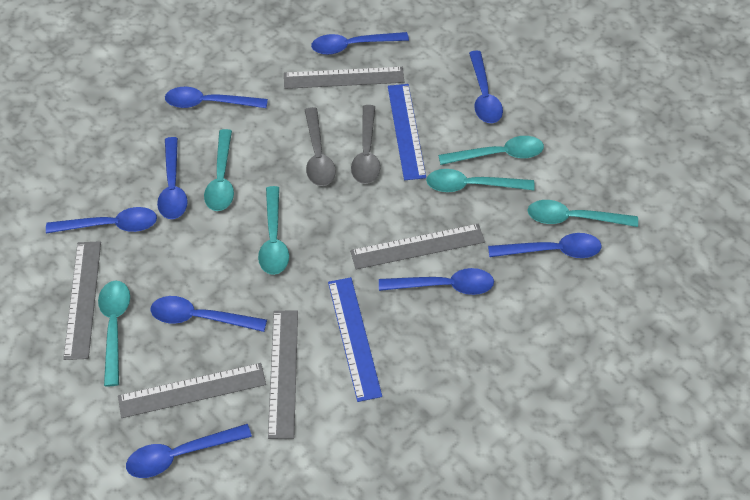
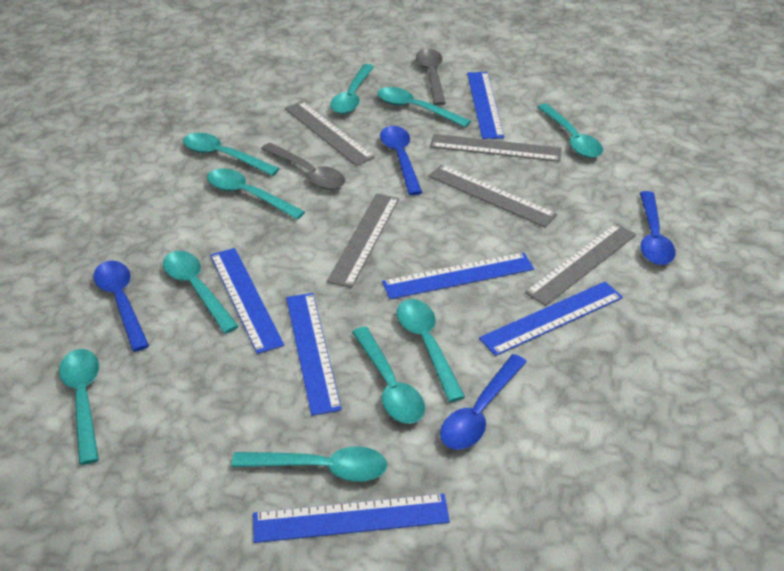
blue ruler: 2 -> 6
blue spoon: 9 -> 4
turquoise spoon: 6 -> 10

